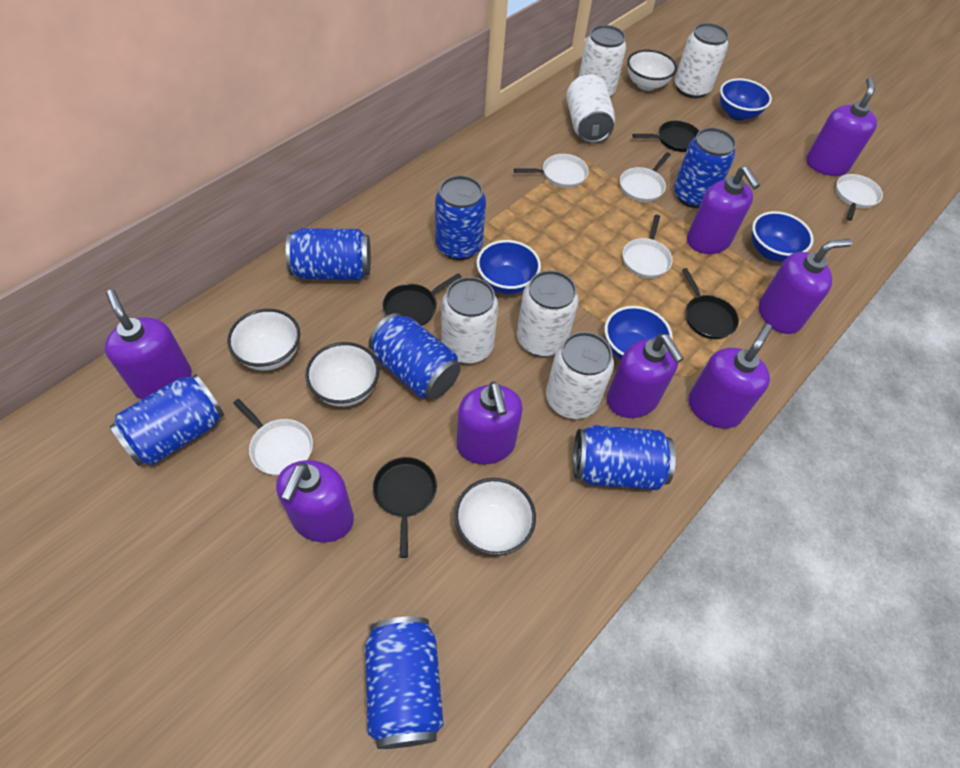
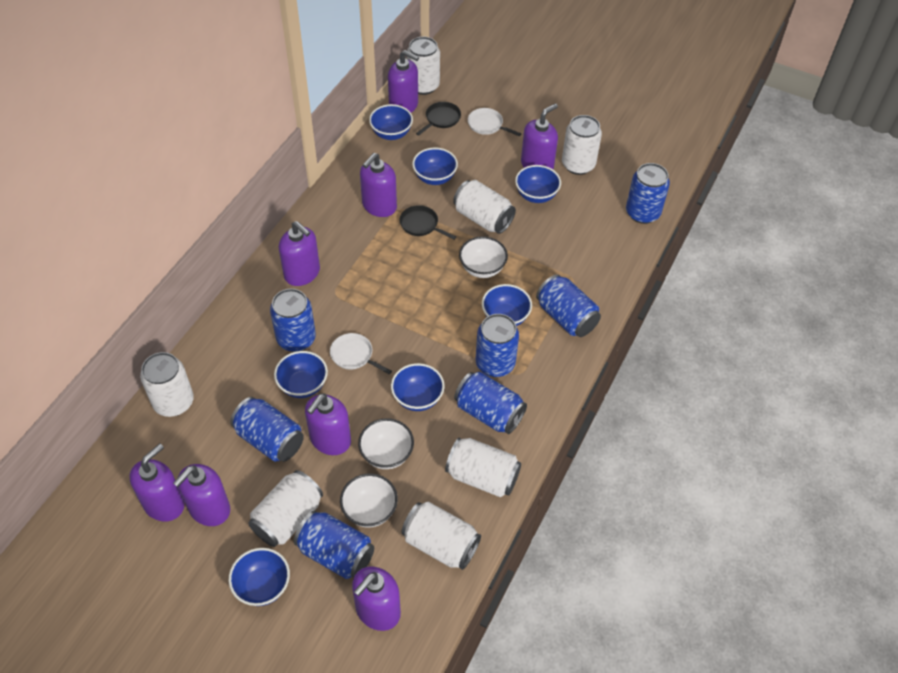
black pan: 4 -> 2
blue bowl: 4 -> 7
white bowl: 4 -> 3
white can: 6 -> 7
white pan: 5 -> 2

